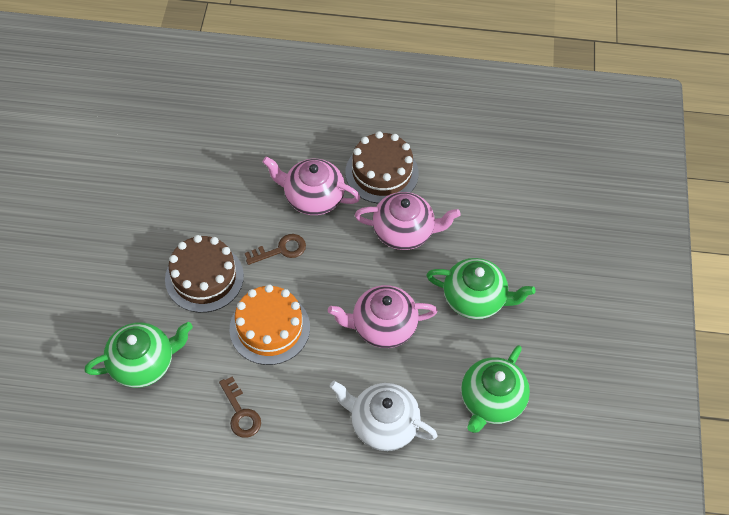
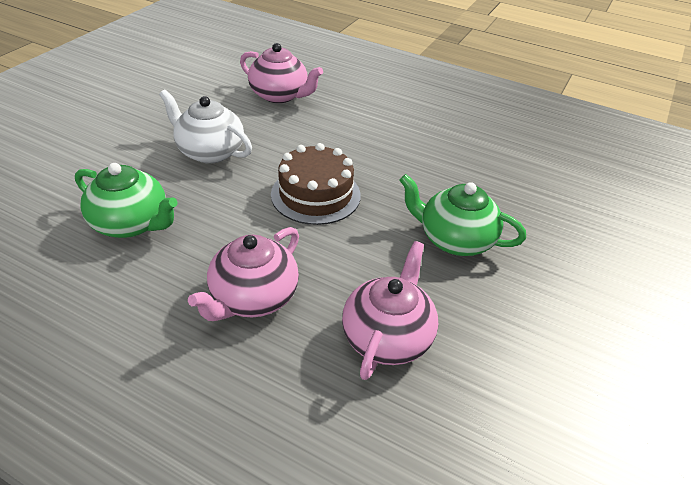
brown cake: 2 -> 1
brown key: 2 -> 0
green teapot: 3 -> 2
orange cake: 1 -> 0

